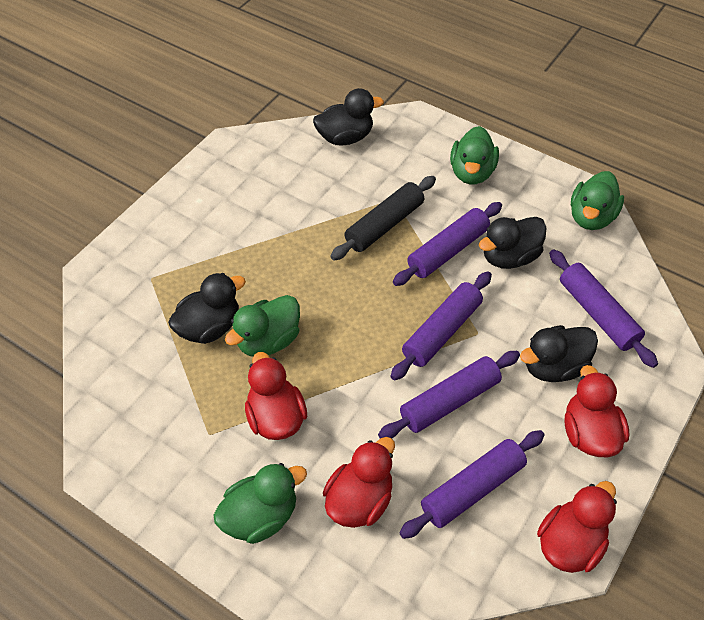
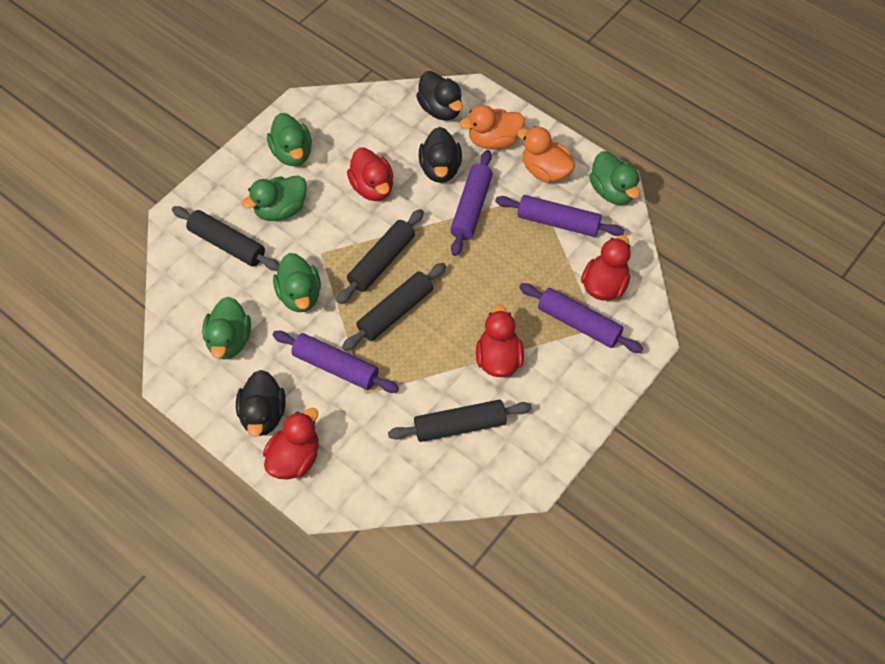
black duck: 4 -> 3
black rolling pin: 1 -> 4
green duck: 4 -> 5
orange duck: 0 -> 2
purple rolling pin: 5 -> 4

